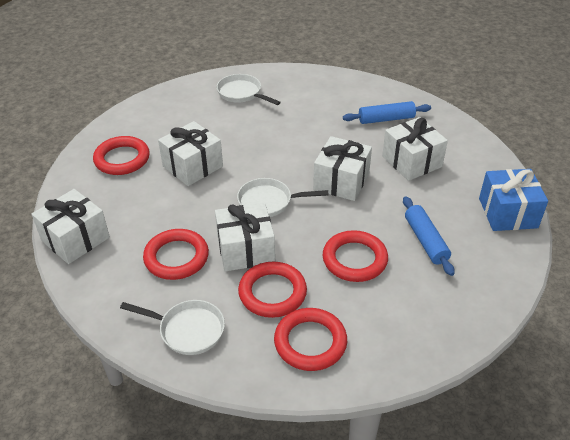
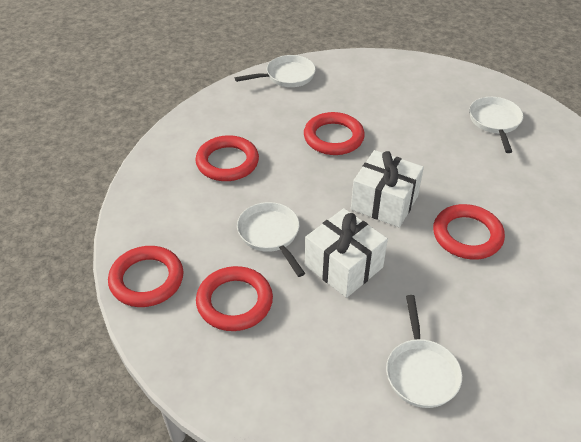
blue gift: 1 -> 0
blue rolling pin: 2 -> 0
white gift: 5 -> 2
white pan: 3 -> 4

